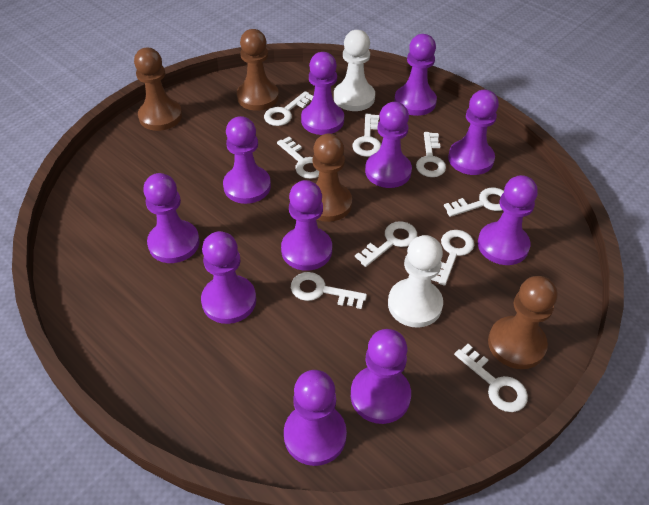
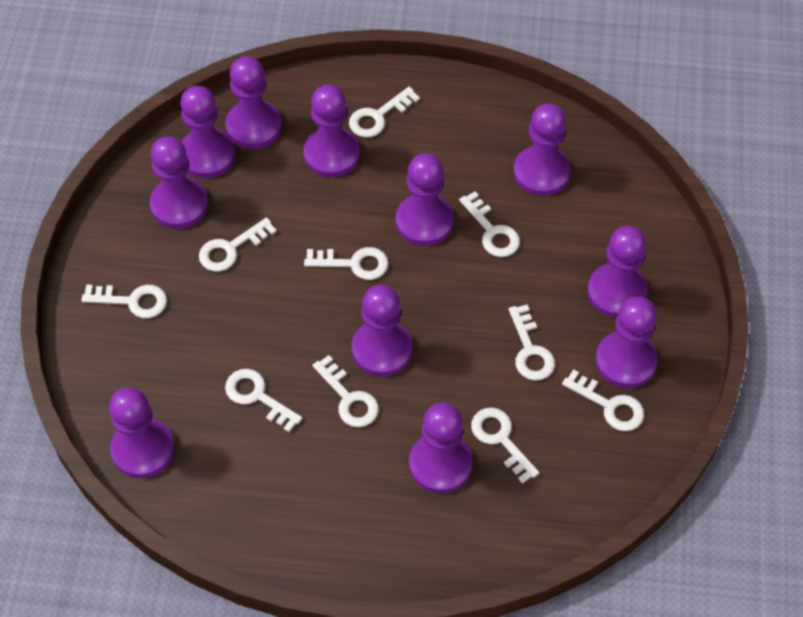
brown pawn: 4 -> 0
white key: 9 -> 10
white pawn: 2 -> 0

